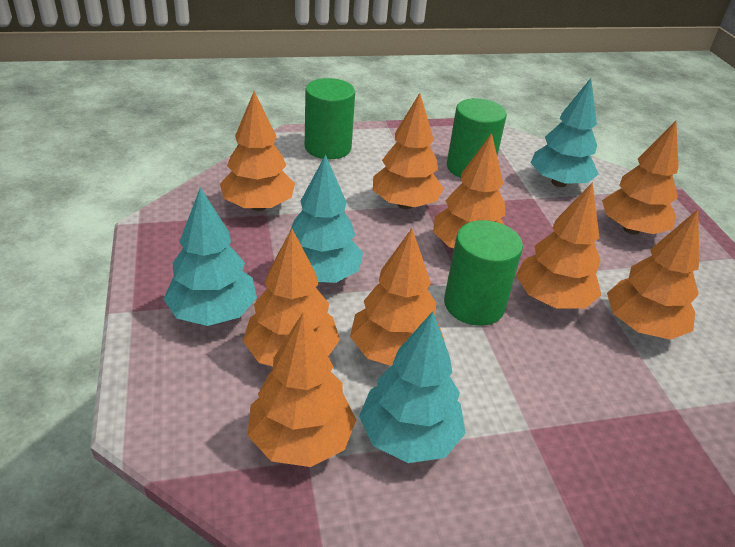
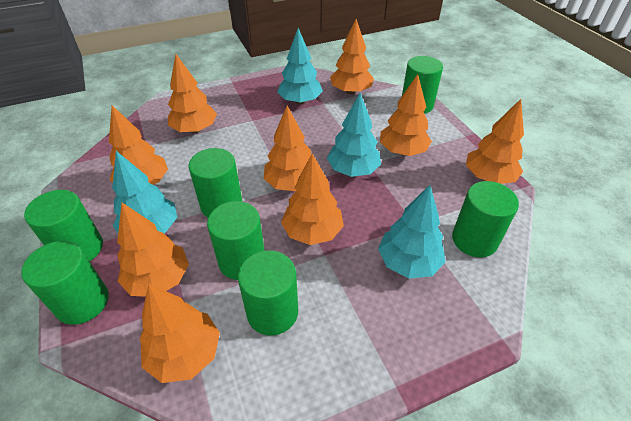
green cylinder: 3 -> 7

